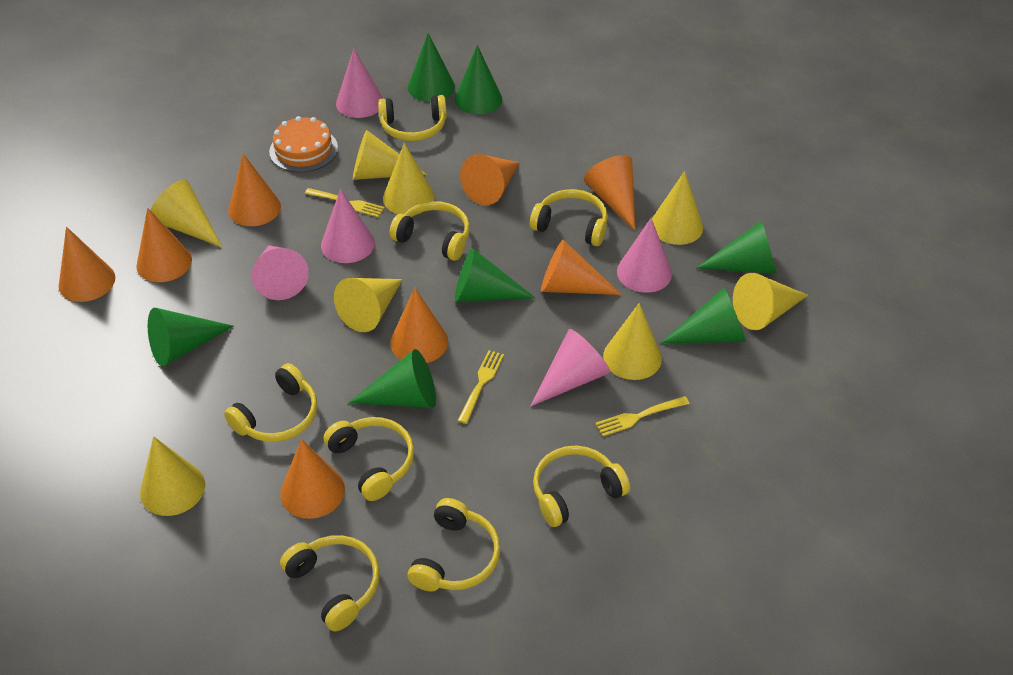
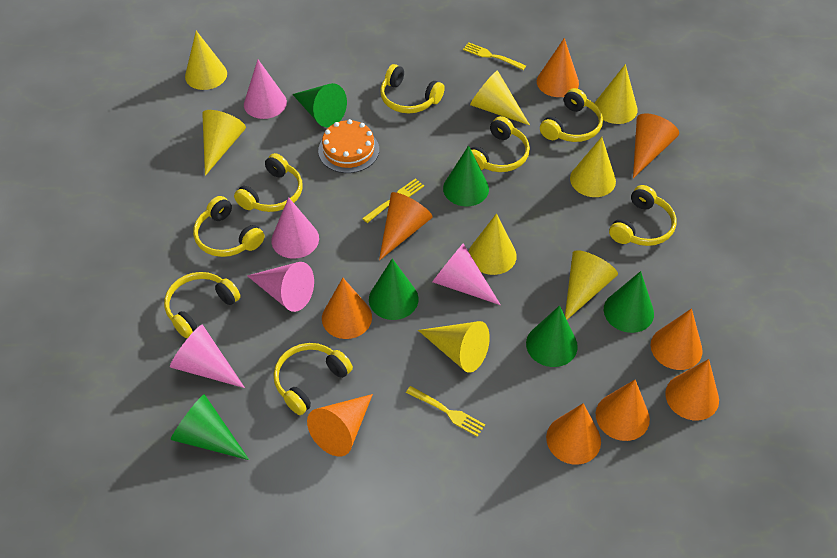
green cone: 7 -> 6
orange cone: 8 -> 9

